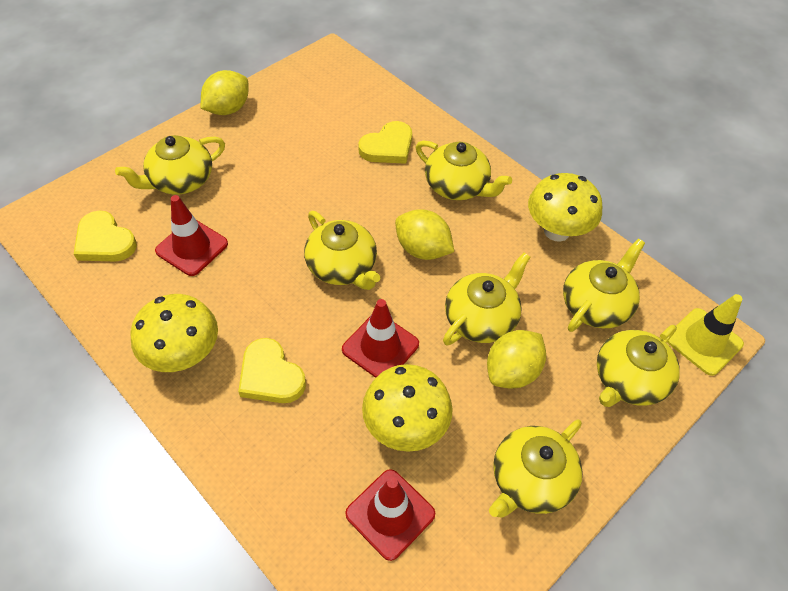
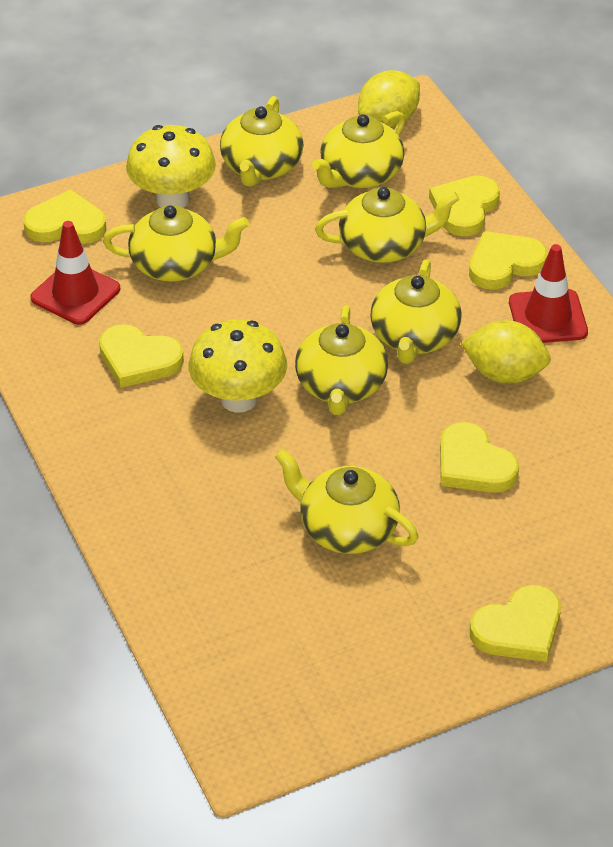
red traffic cone: 3 -> 2
yellow heart: 3 -> 6
yellow lemon: 3 -> 2
yellow mushroom: 3 -> 2
yellow traffic cone: 1 -> 0

